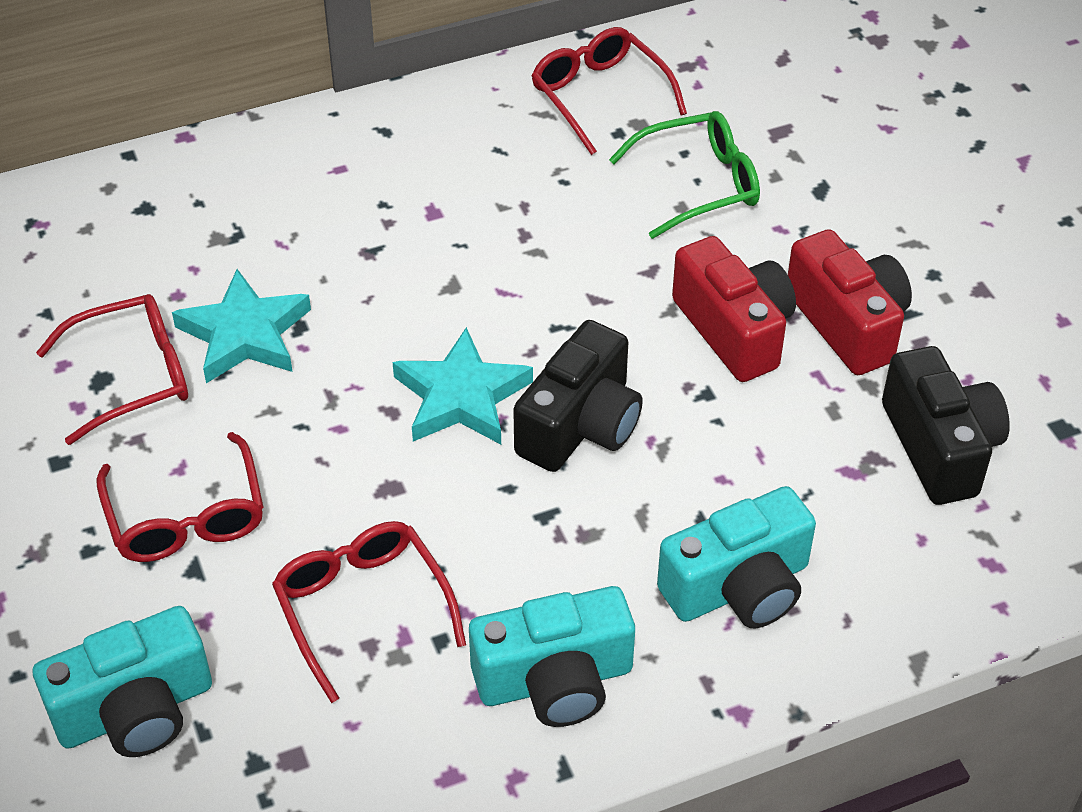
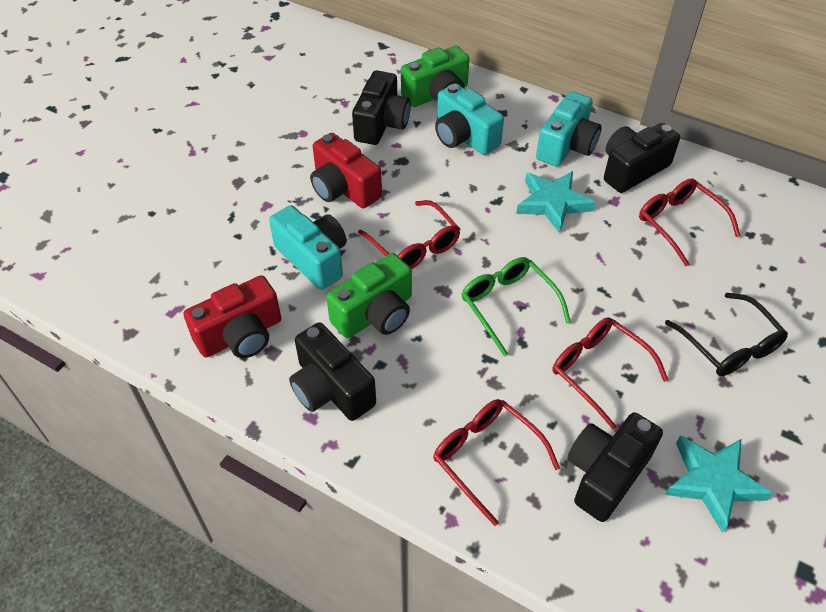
black camera: 2 -> 4
black glasses: 0 -> 1
green camera: 0 -> 2

